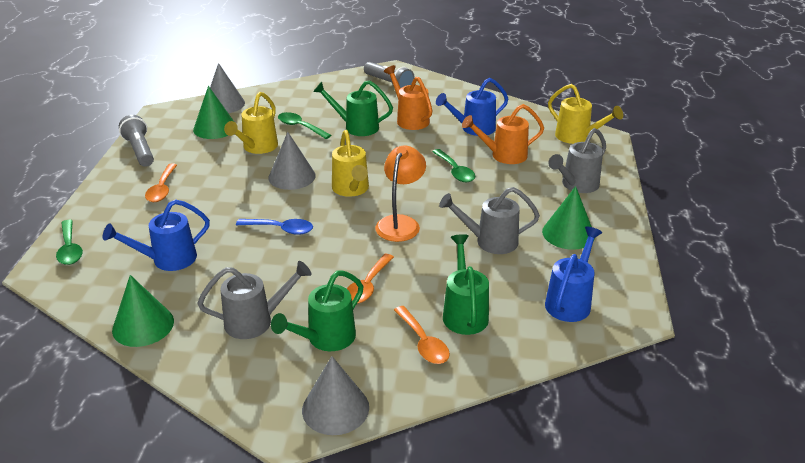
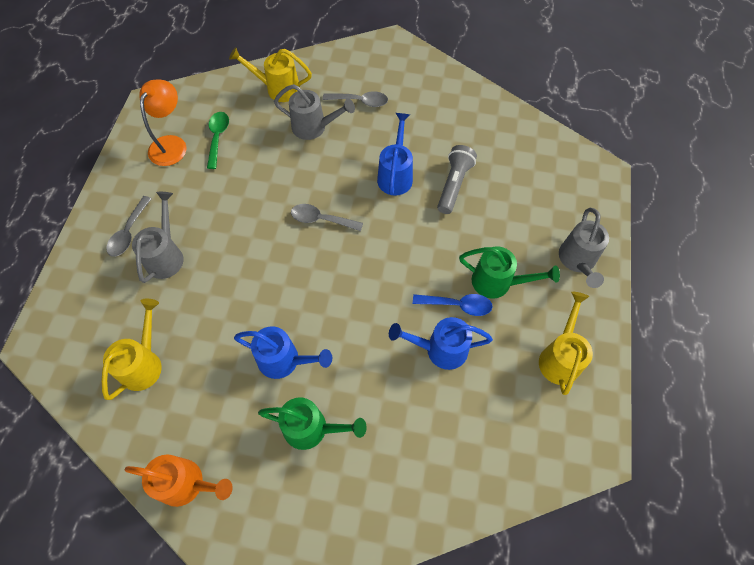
green cone: 3 -> 0
green spoon: 3 -> 1
green watering can: 3 -> 2
grey cone: 3 -> 0
grey flashlight: 2 -> 1
grey spoon: 0 -> 3
orange spoon: 3 -> 0
orange watering can: 2 -> 1

